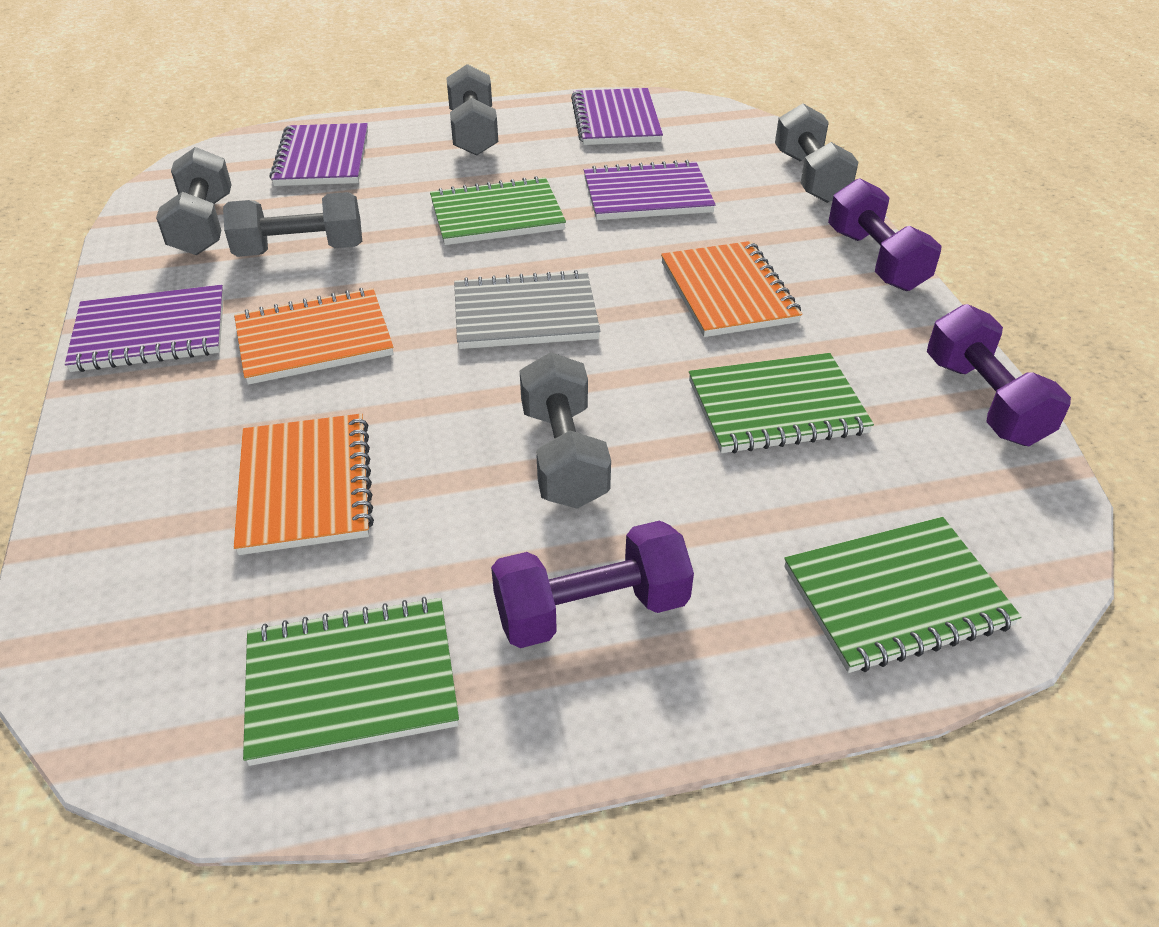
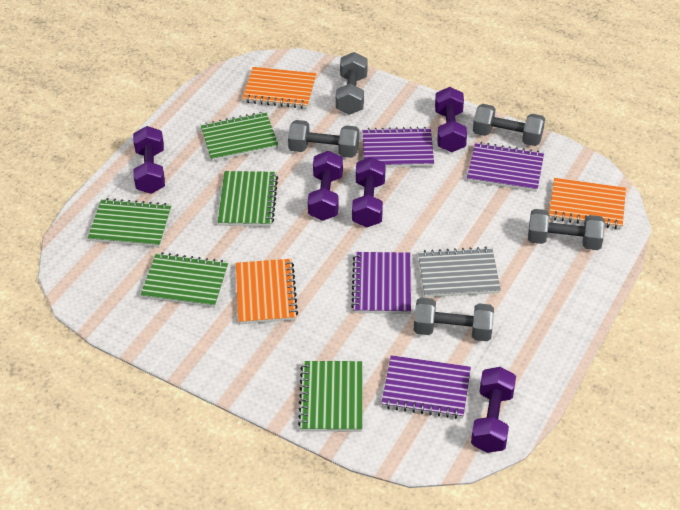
green notebook: 4 -> 5
purple dumbbell: 3 -> 5

